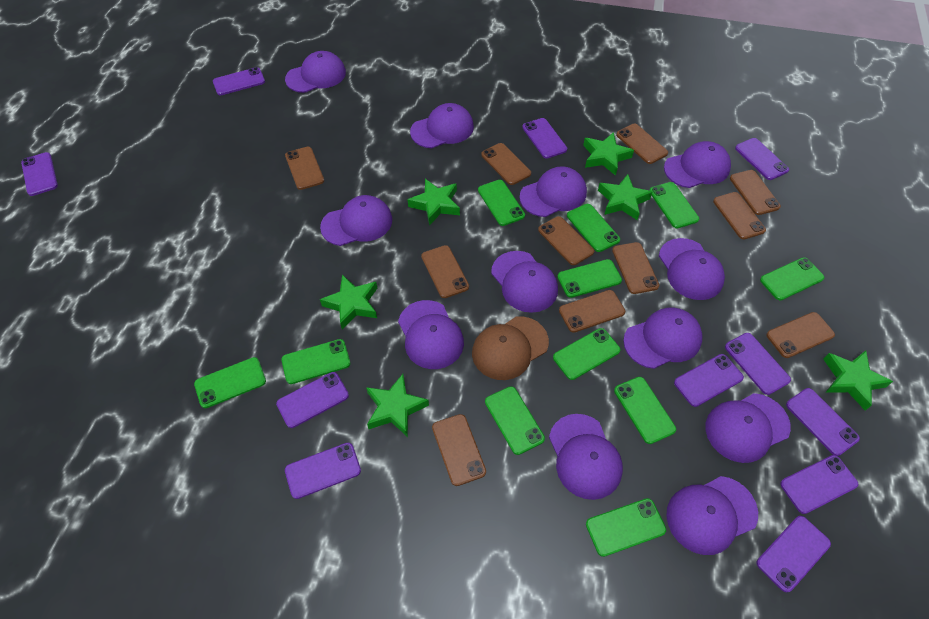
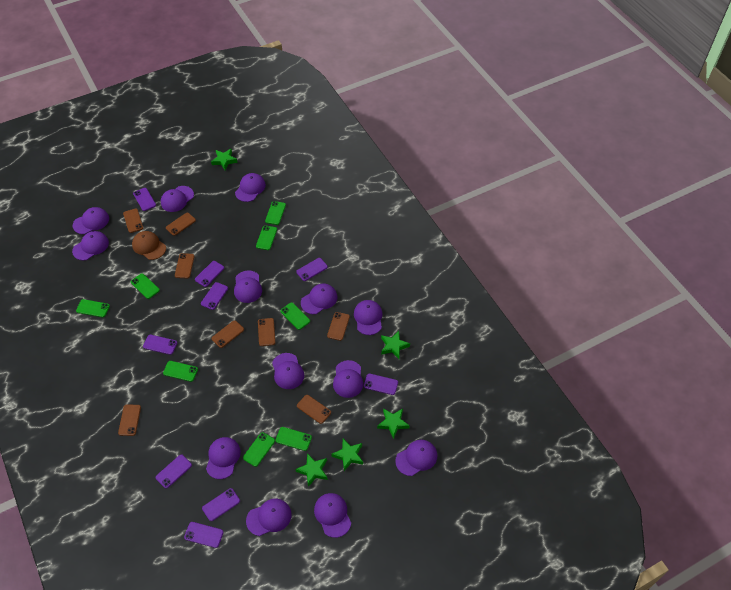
brown phone: 11 -> 8
green phone: 11 -> 8
green star: 6 -> 5
purple cap: 12 -> 13
purple phone: 11 -> 9

